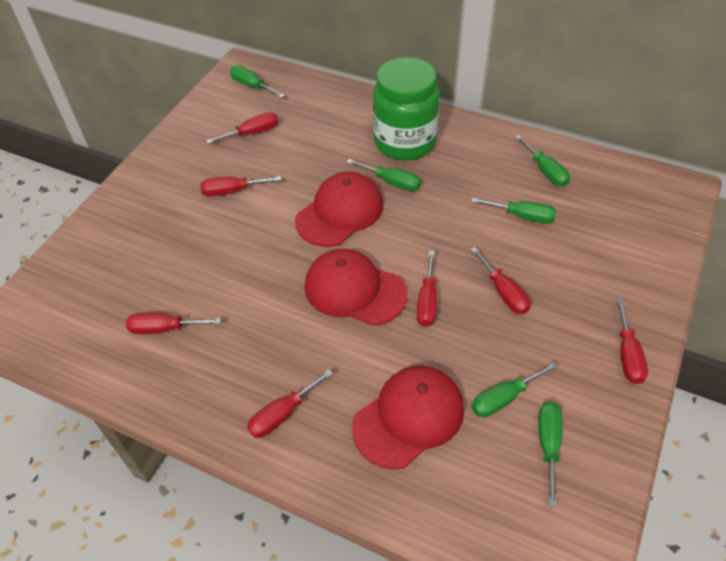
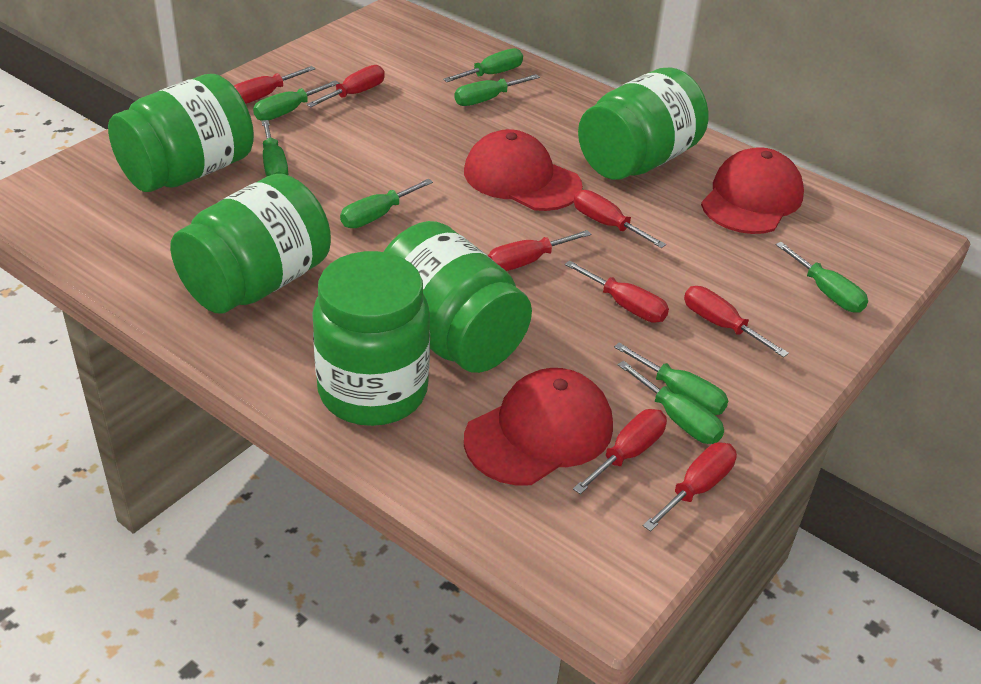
green jar: 1 -> 5
green screwdriver: 6 -> 8
red screwdriver: 7 -> 8

